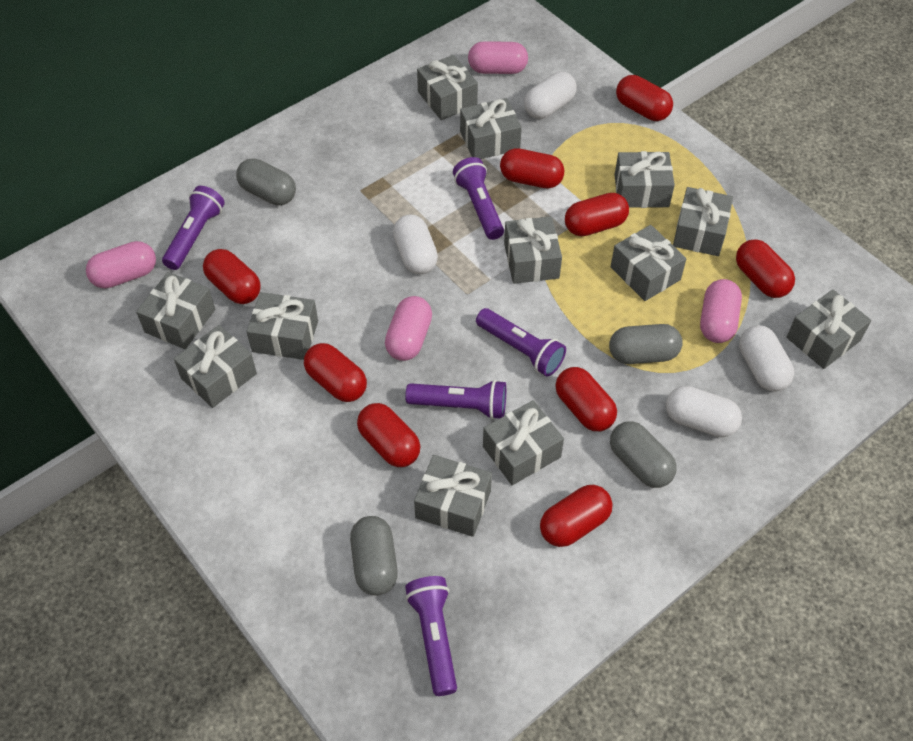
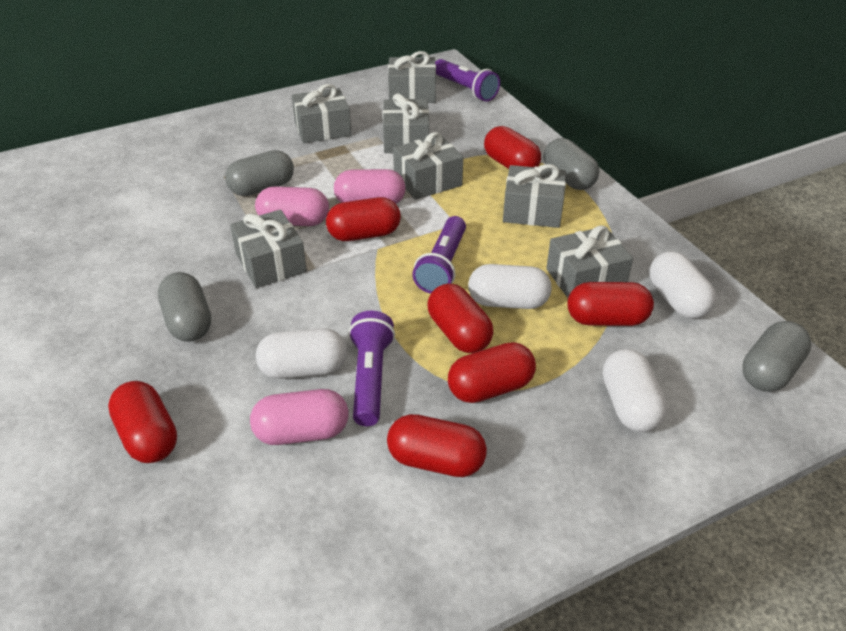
grey gift: 12 -> 7
pink capsule: 4 -> 3
purple flashlight: 5 -> 3
red capsule: 9 -> 7

